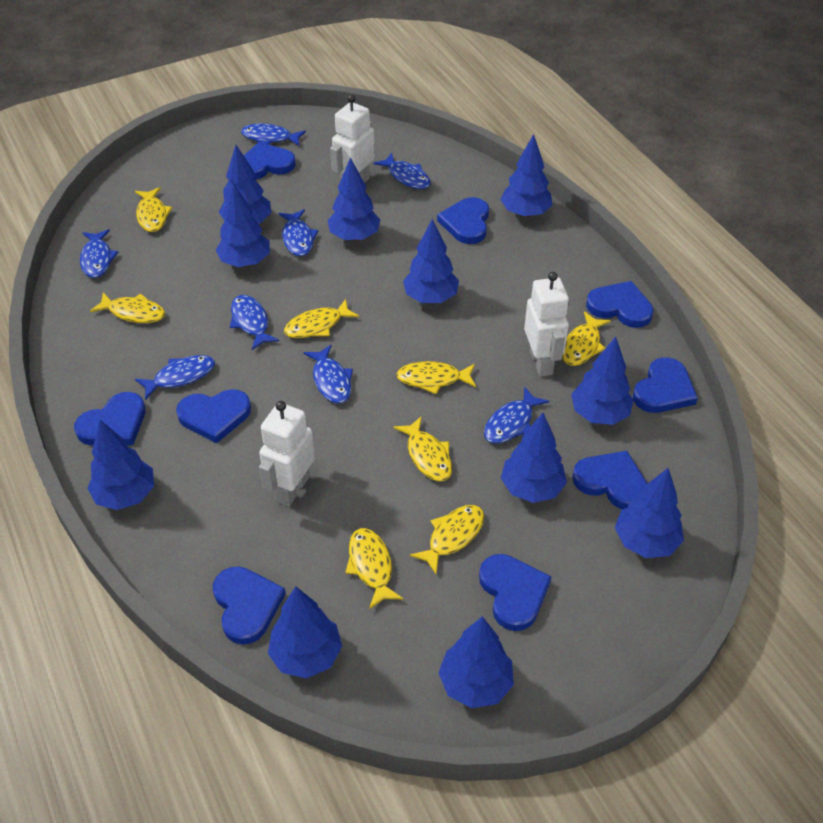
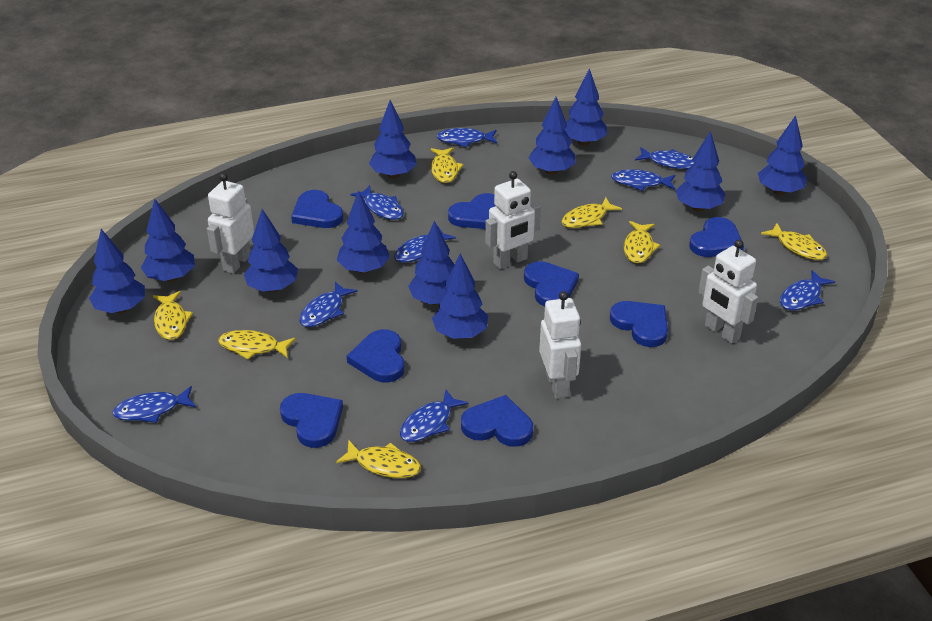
blue fish: 8 -> 9
blue heart: 9 -> 8
white robot: 3 -> 4
yellow fish: 8 -> 7

